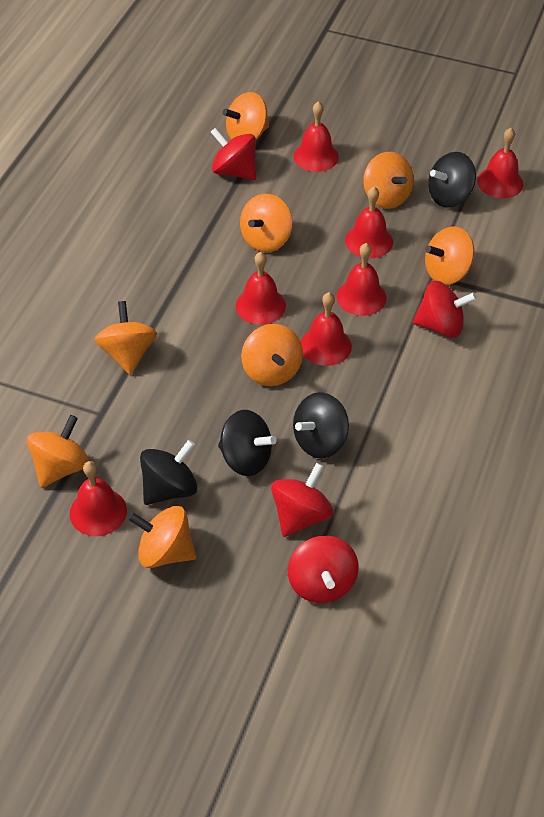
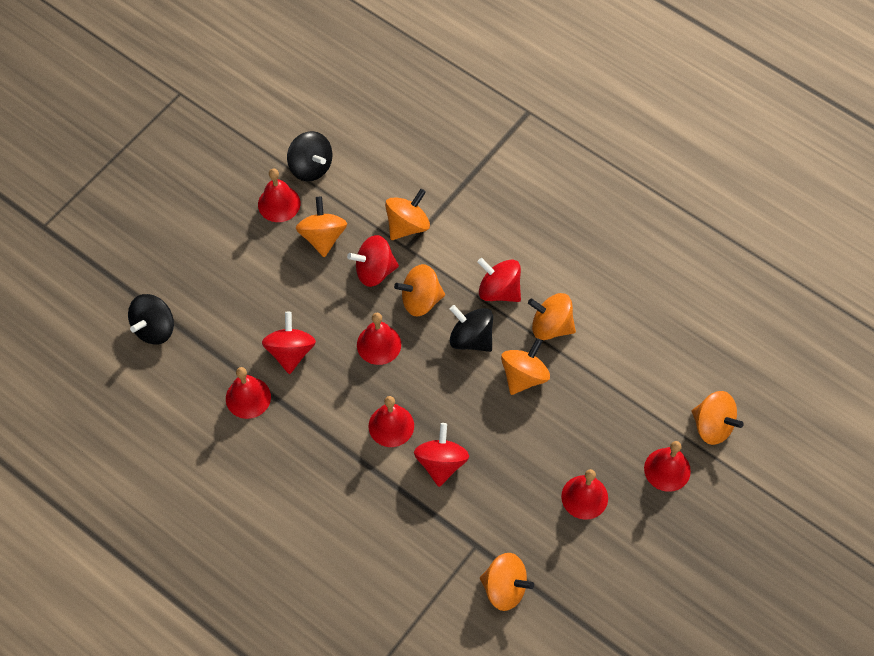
black spinning top: 4 -> 3
orange spinning top: 8 -> 7
red bell: 7 -> 6

